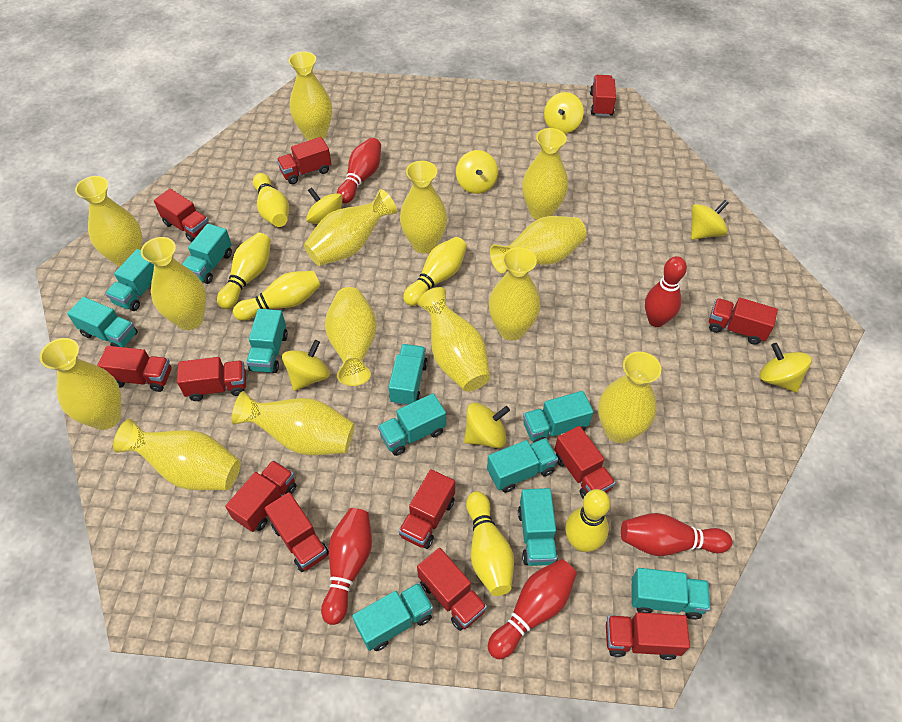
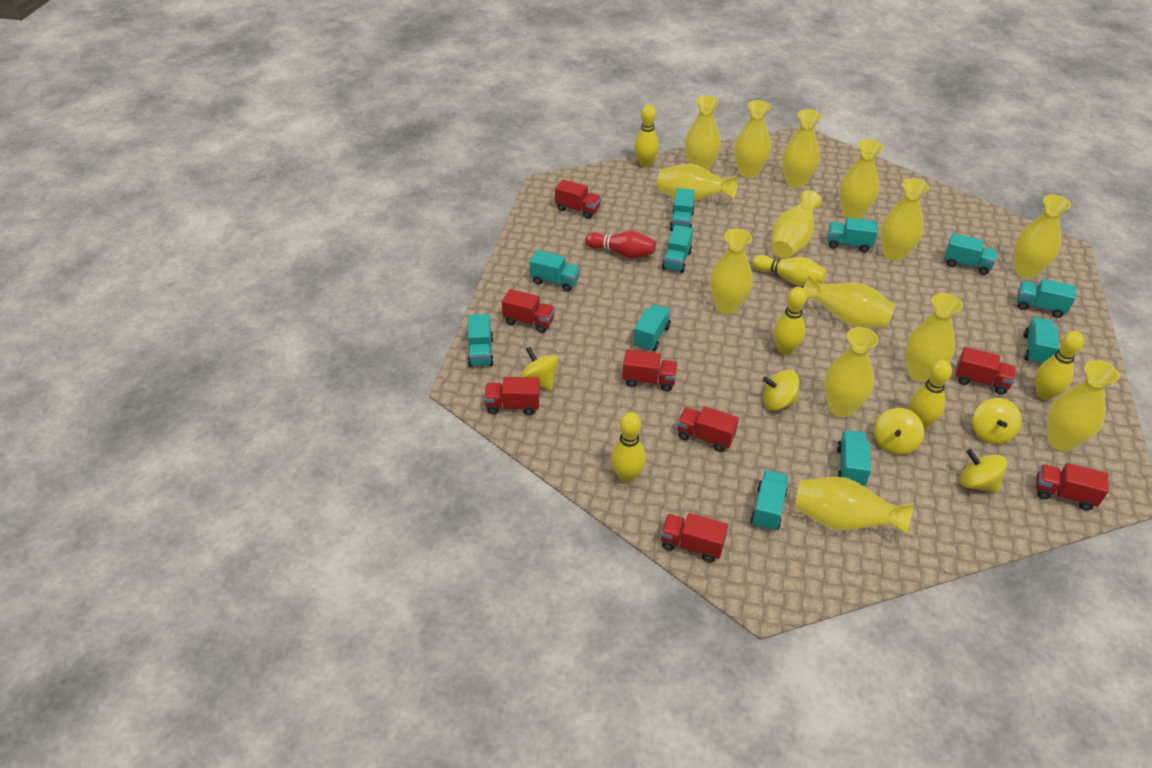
red bowling pin: 5 -> 1
red truck: 12 -> 8
yellow spinning top: 7 -> 5

